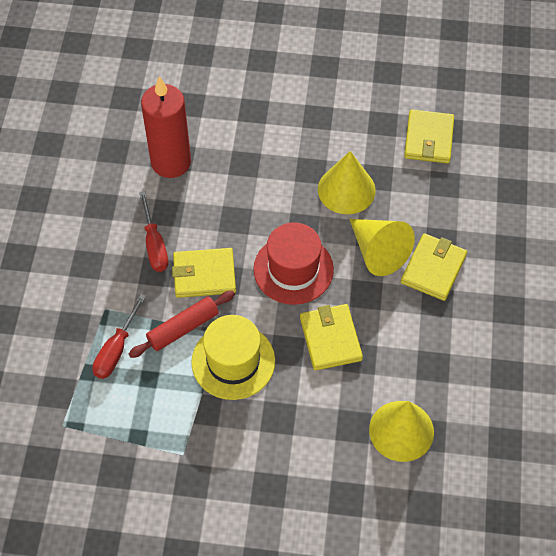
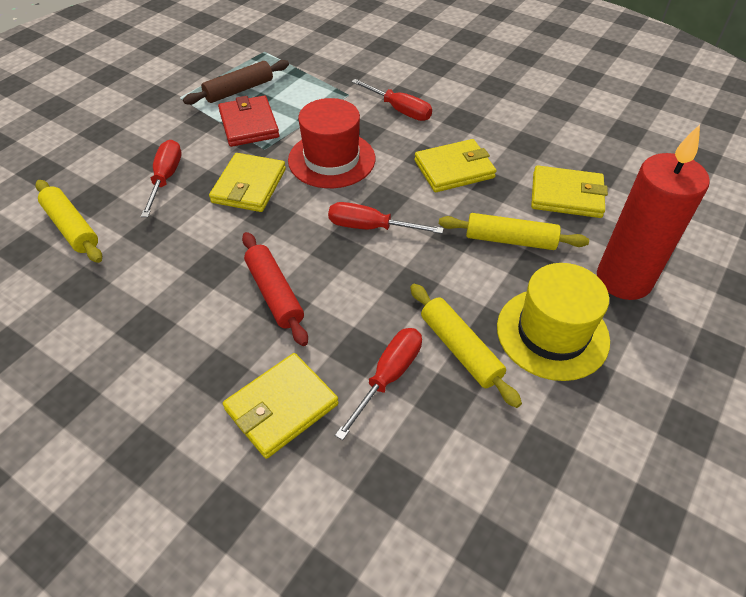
brown rolling pin: 0 -> 1
red screwdriver: 2 -> 4
red wallet: 0 -> 1
yellow cone: 3 -> 0
yellow rolling pin: 0 -> 3

